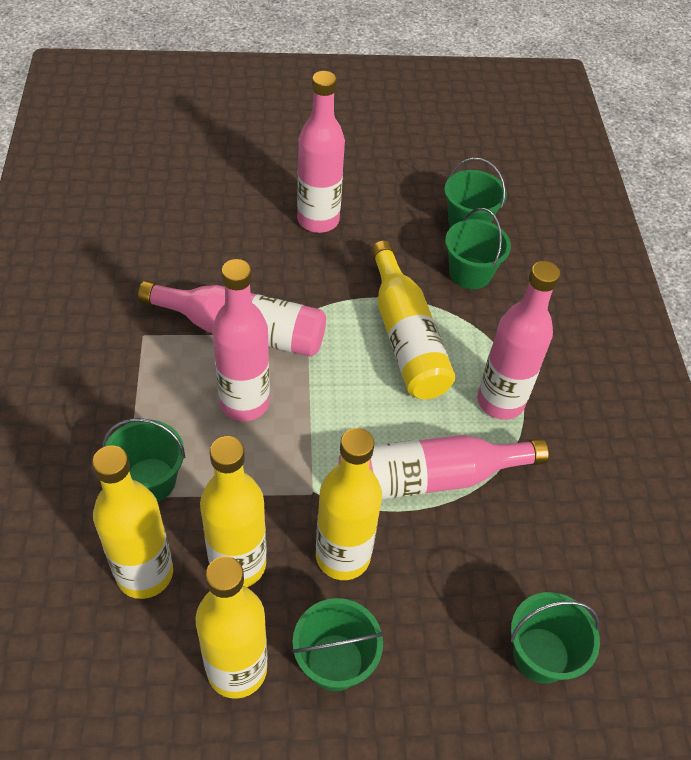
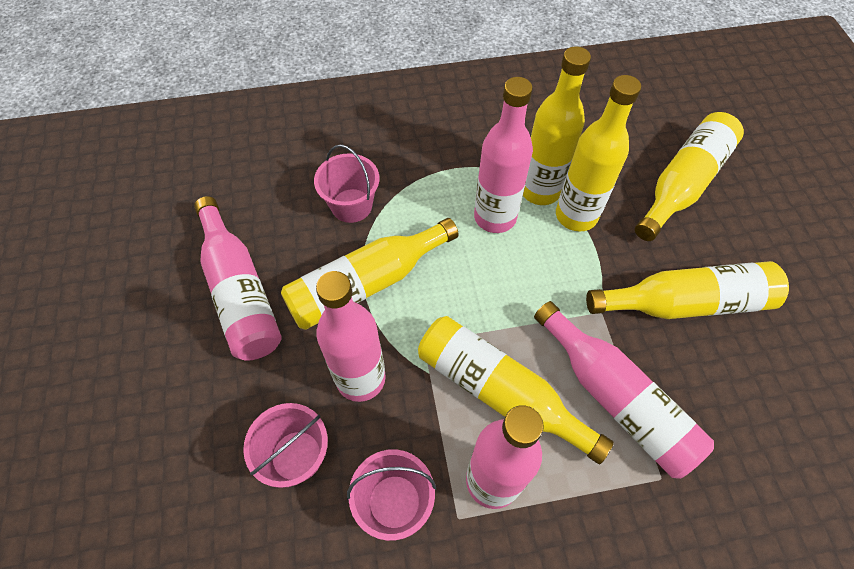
green bucket: 5 -> 0
pink bucket: 0 -> 3
yellow bottle: 5 -> 6

